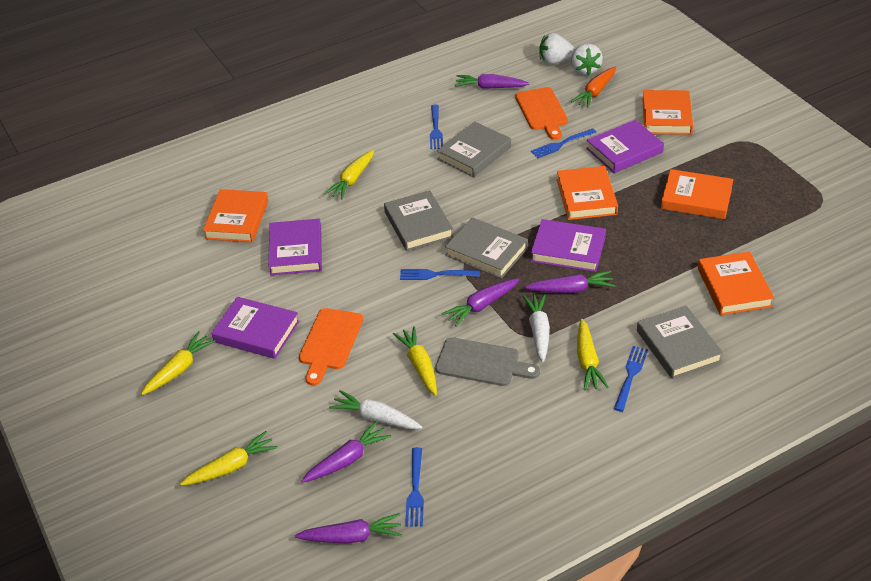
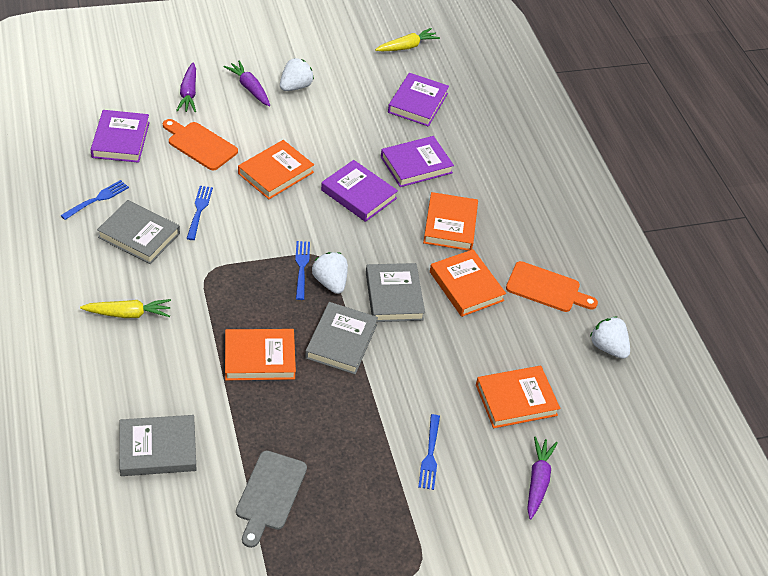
blue fork: 5 -> 4
orange carrot: 1 -> 0
purple carrot: 5 -> 3
white carrot: 2 -> 0
white strawberry: 2 -> 3
yellow carrot: 5 -> 2

